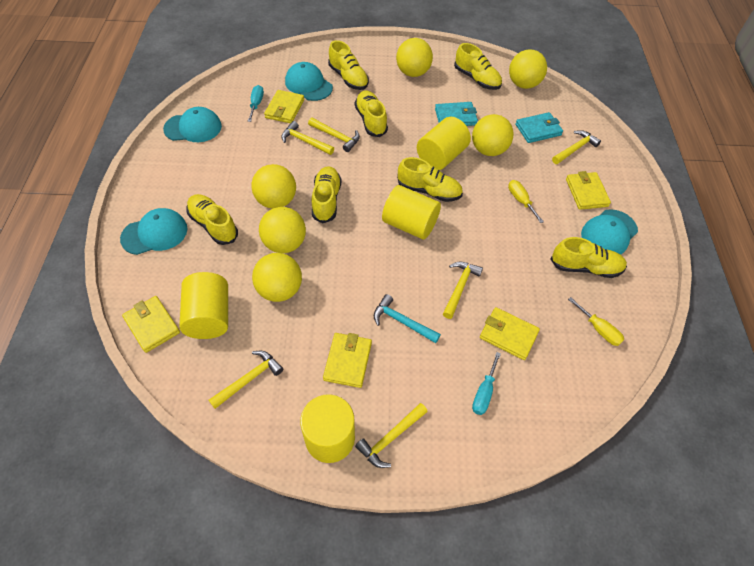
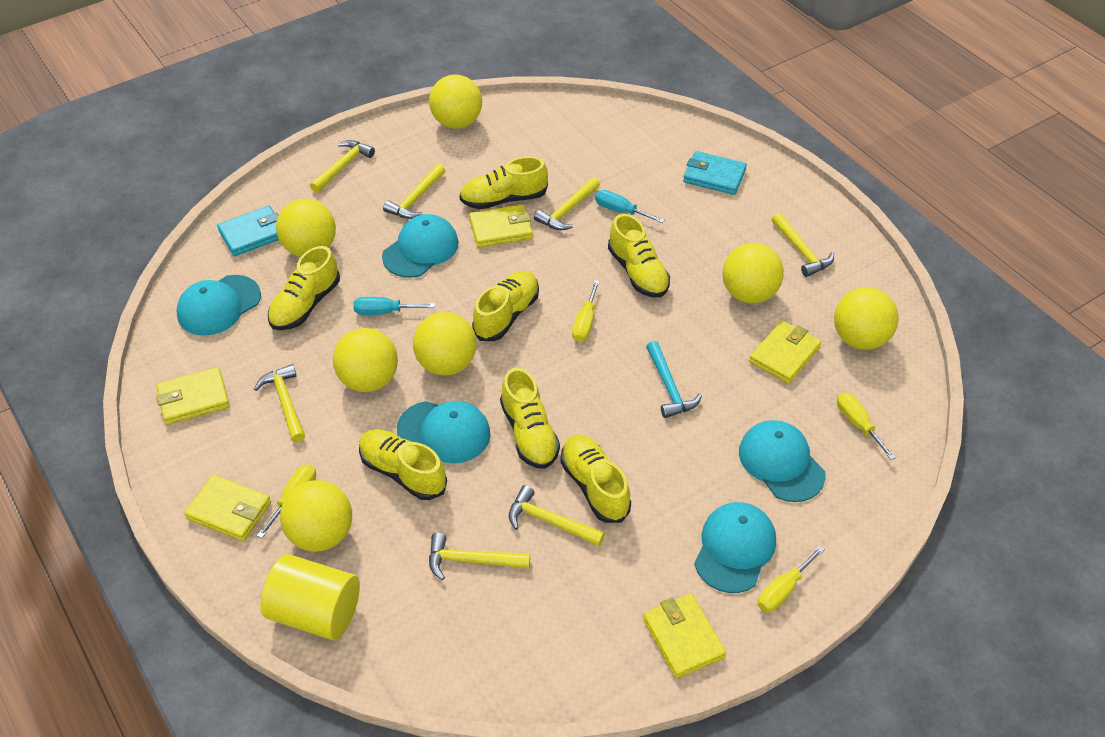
turquoise cap: 4 -> 5
yellow ball: 6 -> 7
yellow cylinder: 4 -> 1
yellow hammer: 6 -> 7
yellow screwdriver: 2 -> 4

